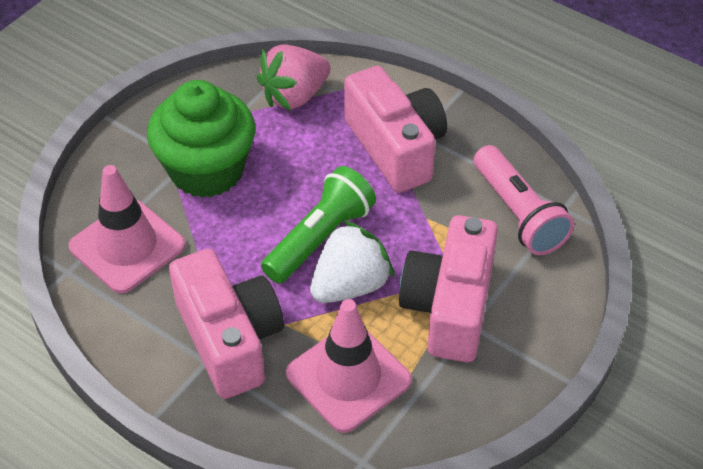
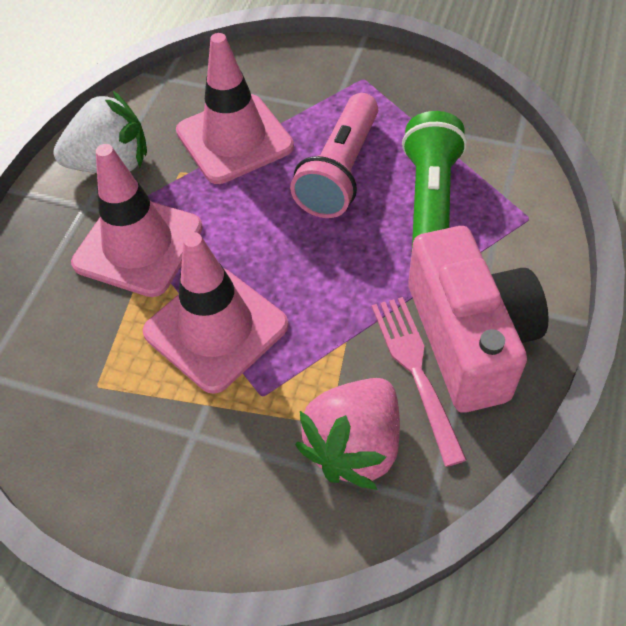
green cupcake: 1 -> 0
pink camera: 3 -> 1
pink fork: 0 -> 1
pink traffic cone: 2 -> 3

